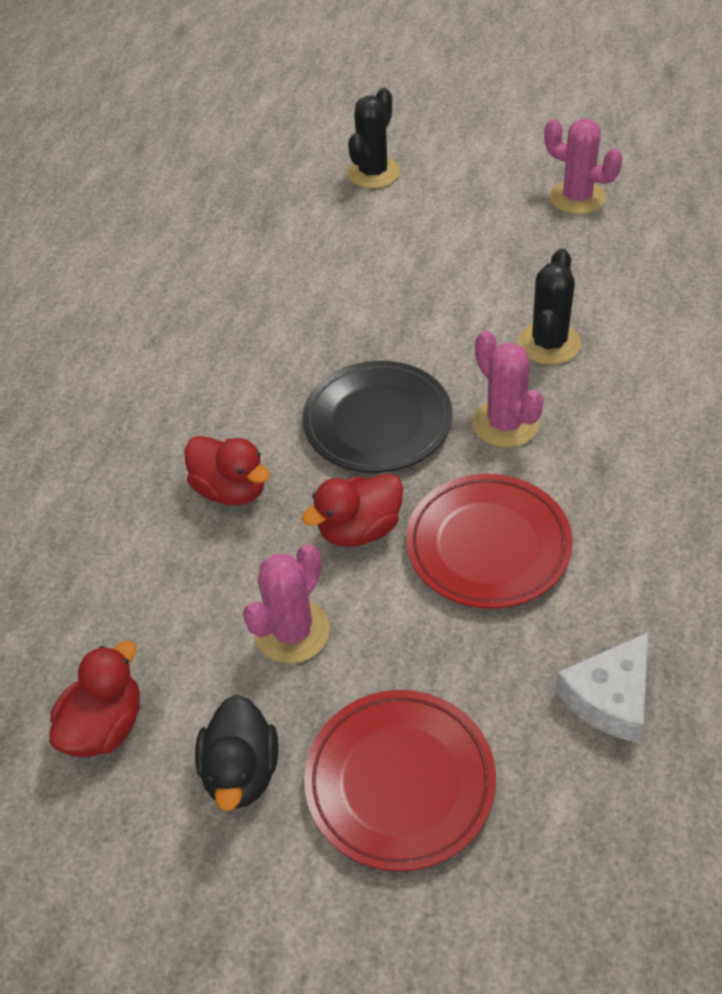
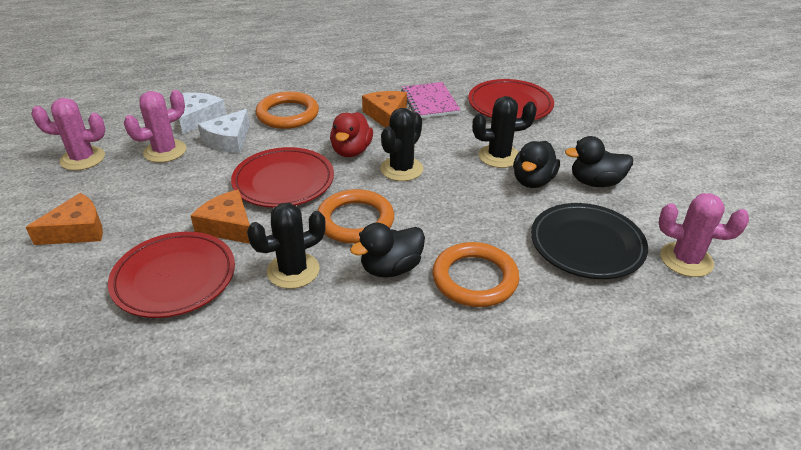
black cactus: 2 -> 3
black duck: 1 -> 3
orange cheese: 0 -> 3
orange ring: 0 -> 3
pink notebook: 0 -> 1
red duck: 3 -> 1
red plate: 2 -> 3
white cheese: 1 -> 2

